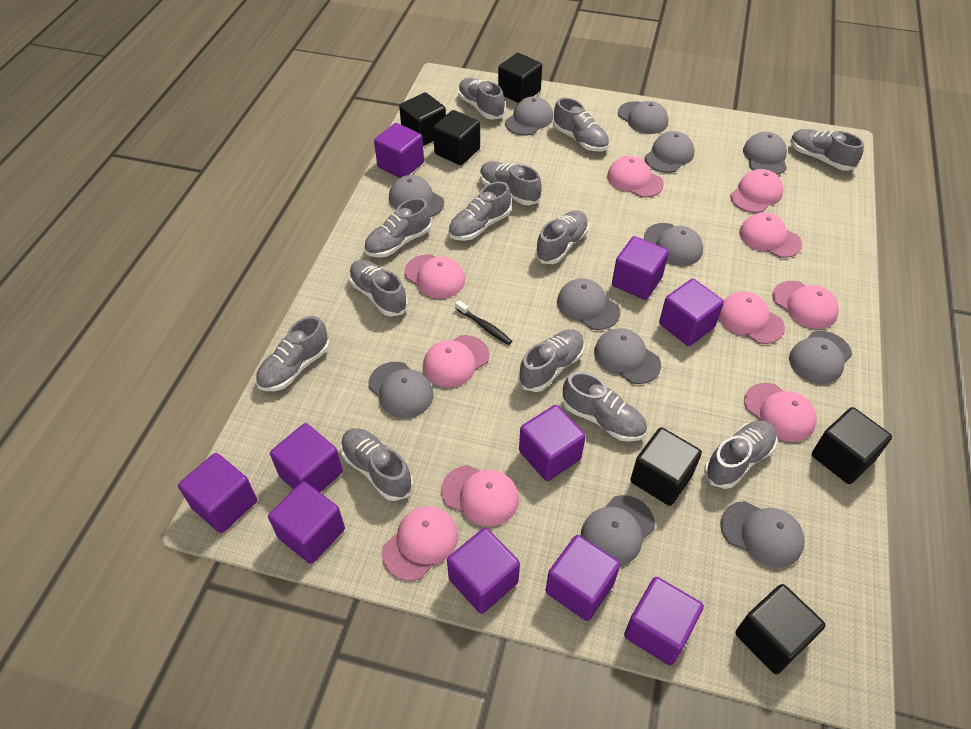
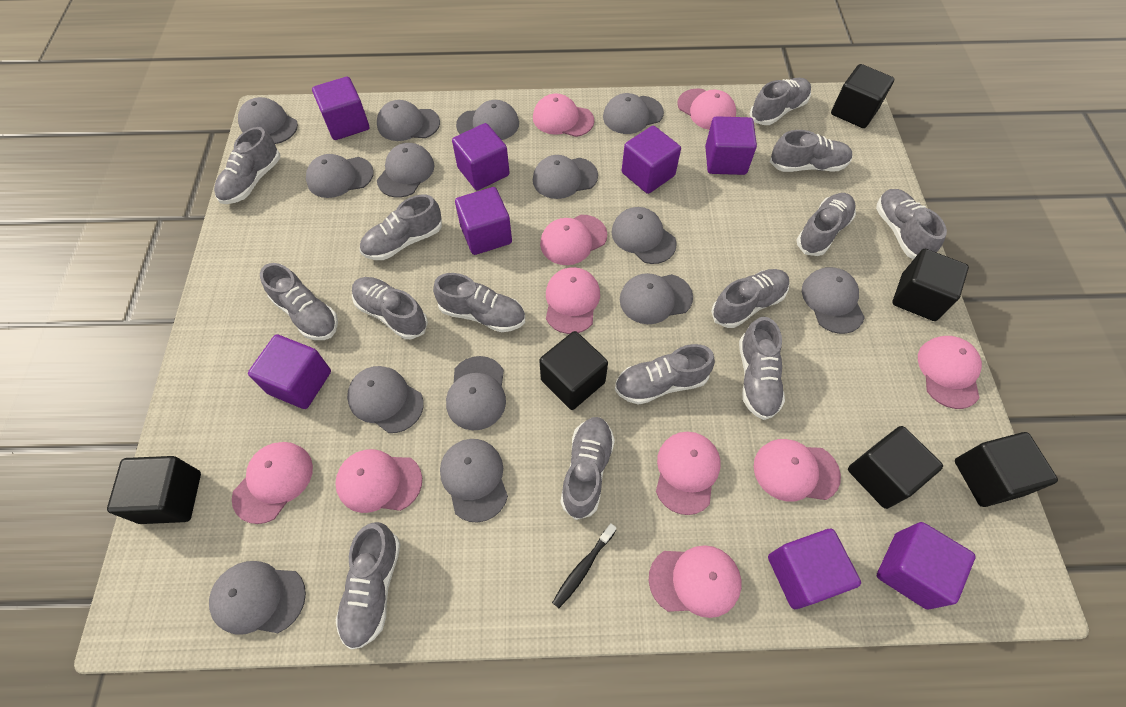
grey cap: 12 -> 14
grey shoe: 13 -> 14
purple cube: 10 -> 8

